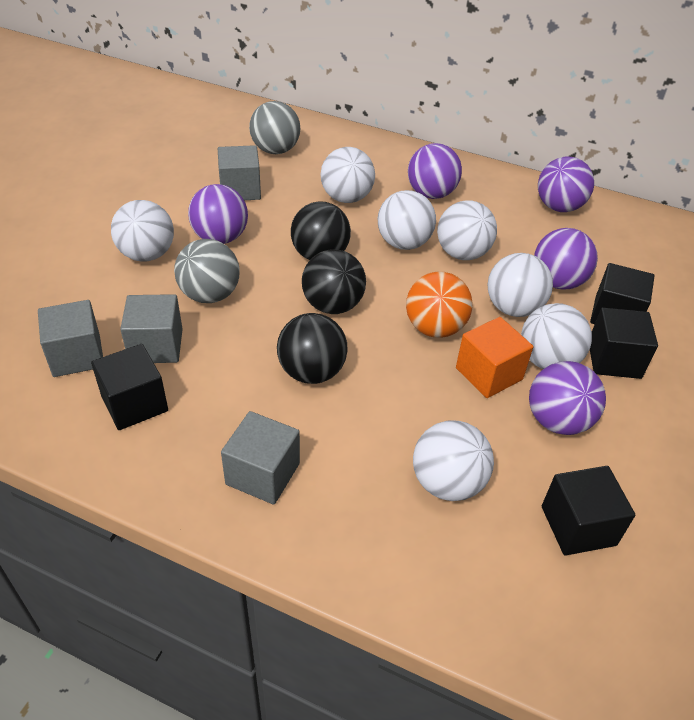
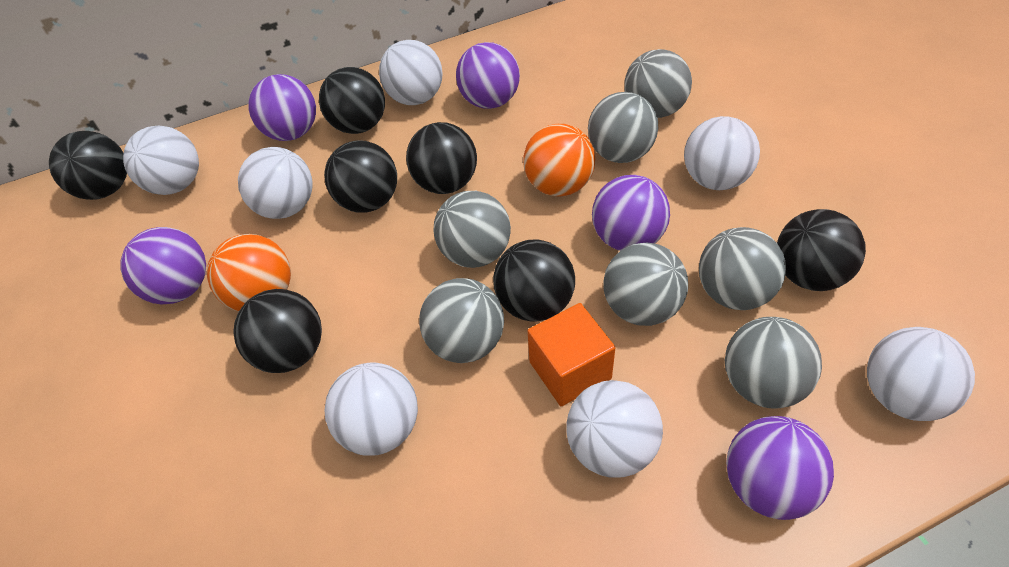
black ball: 3 -> 7
black cube: 4 -> 0
grey ball: 2 -> 7
grey cube: 4 -> 0
orange ball: 1 -> 2

